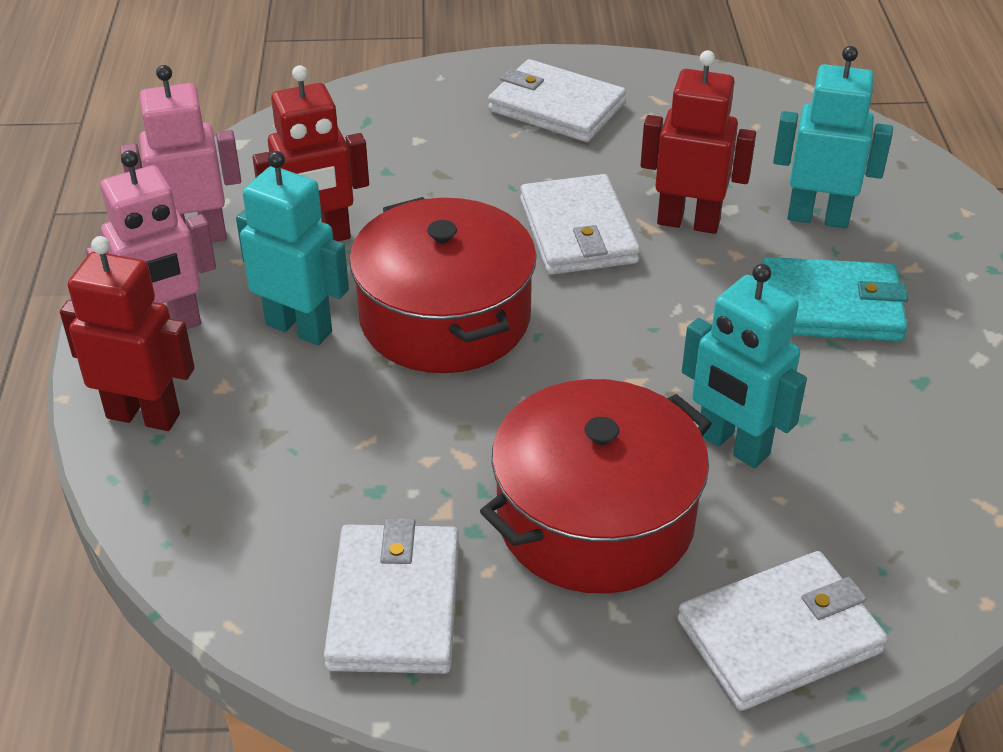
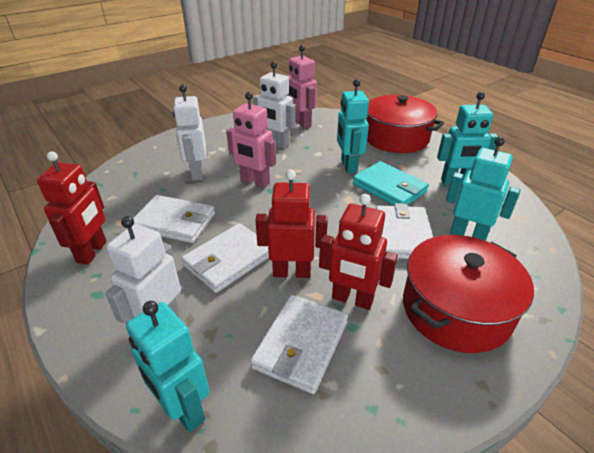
turquoise robot: 3 -> 4
white robot: 0 -> 3

